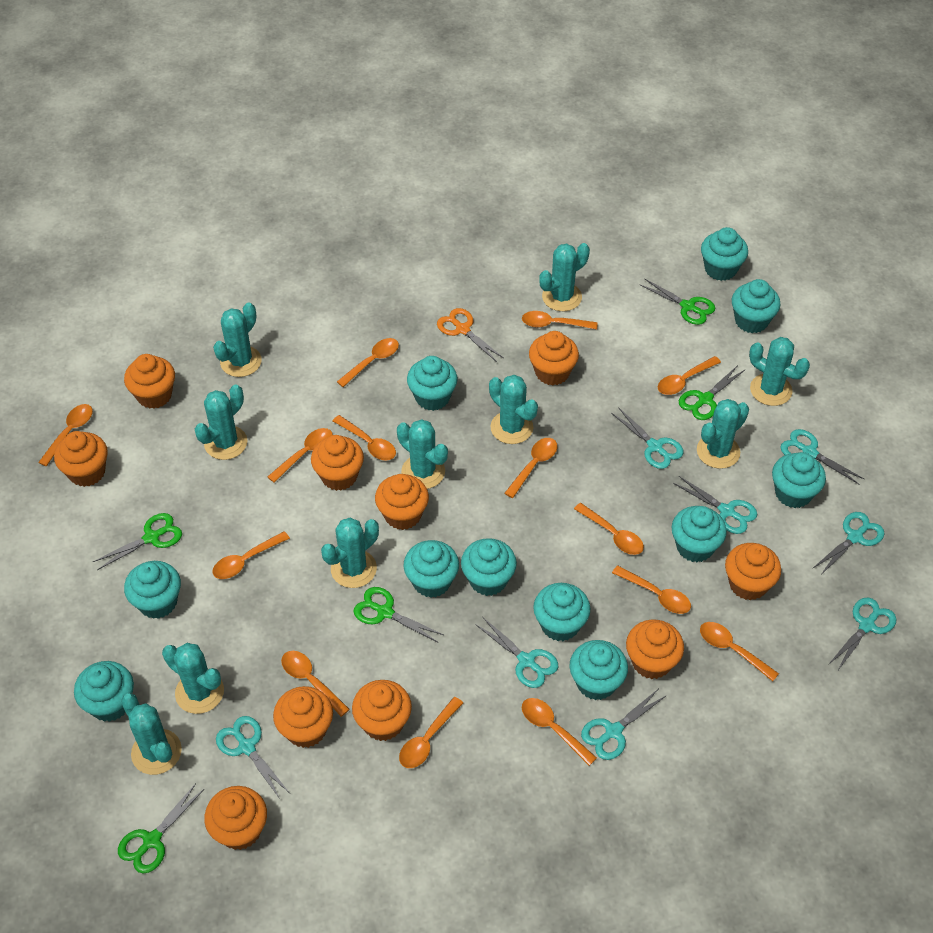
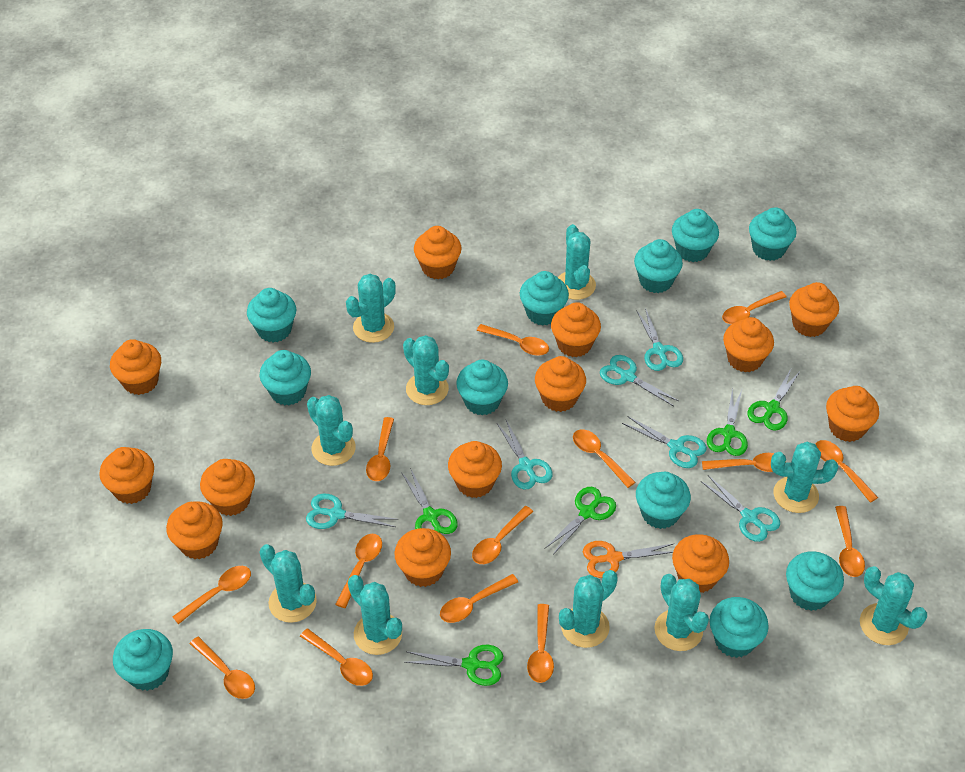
orange cupcake: 10 -> 13
turquoise scissors: 8 -> 6

